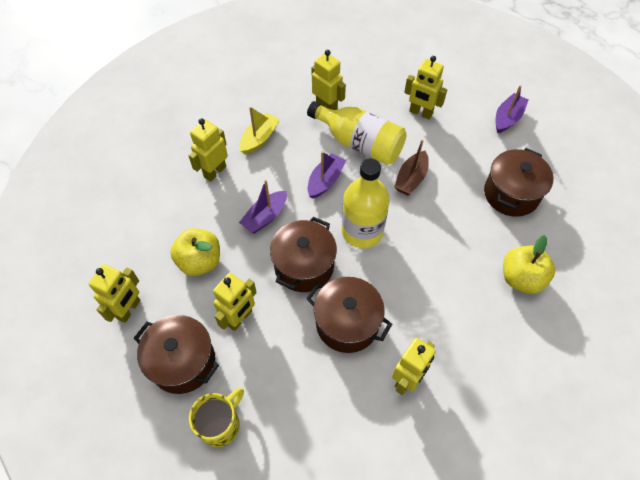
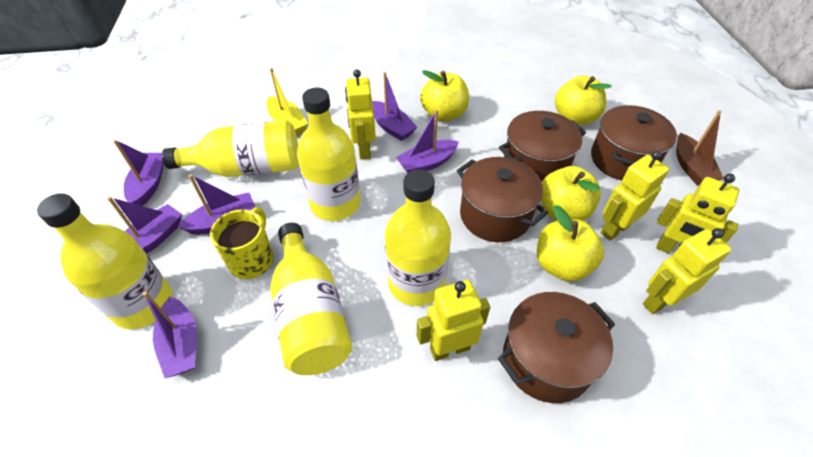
purple boat: 3 -> 6
yellow apple: 2 -> 4
yellow bottle: 2 -> 5
yellow robot: 6 -> 5

